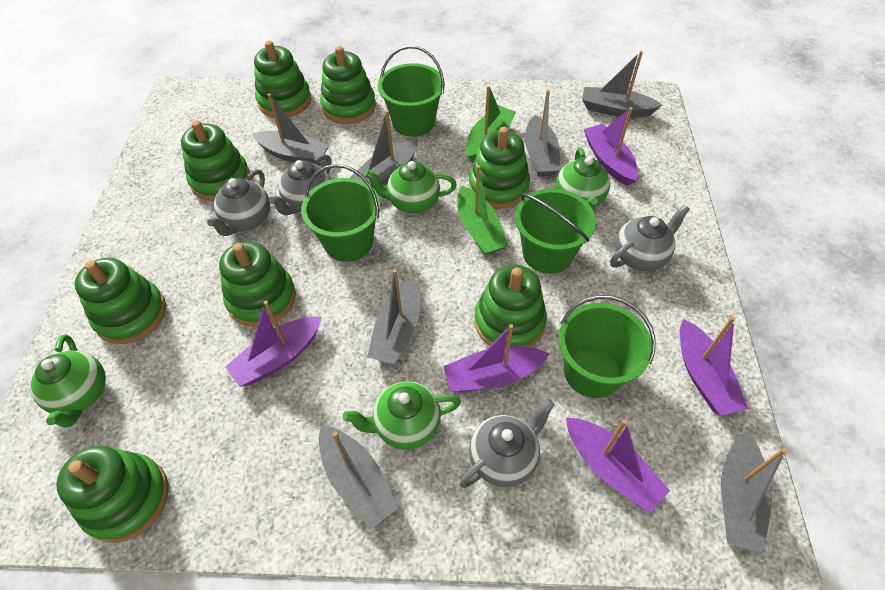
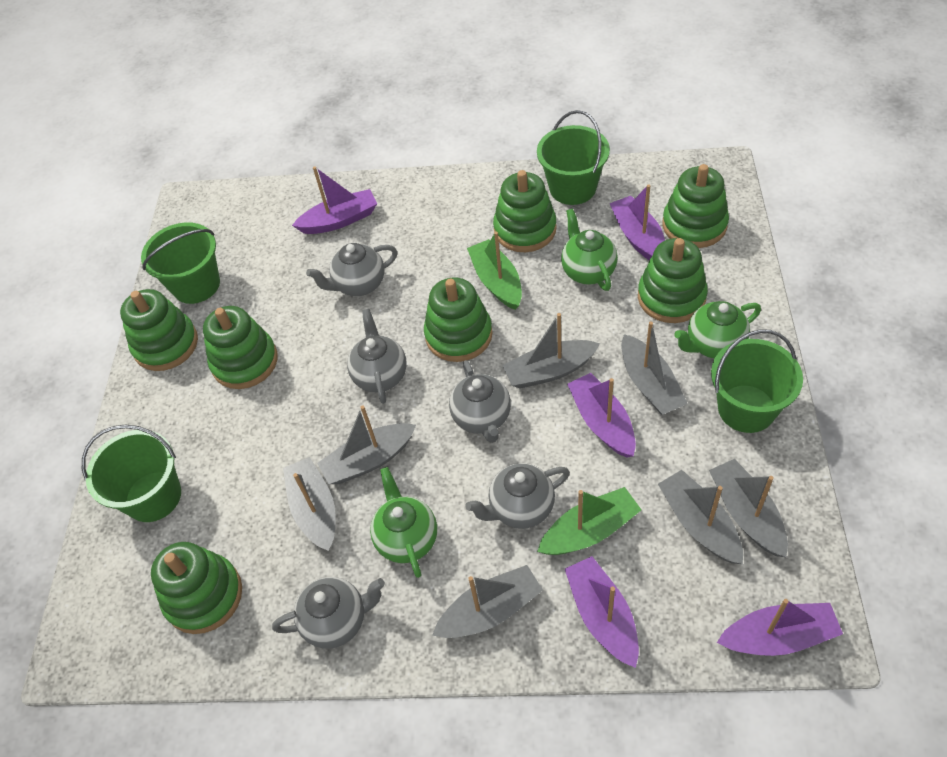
green stacking toy: 8 -> 7
green teapot: 4 -> 3
grey teapot: 4 -> 5

